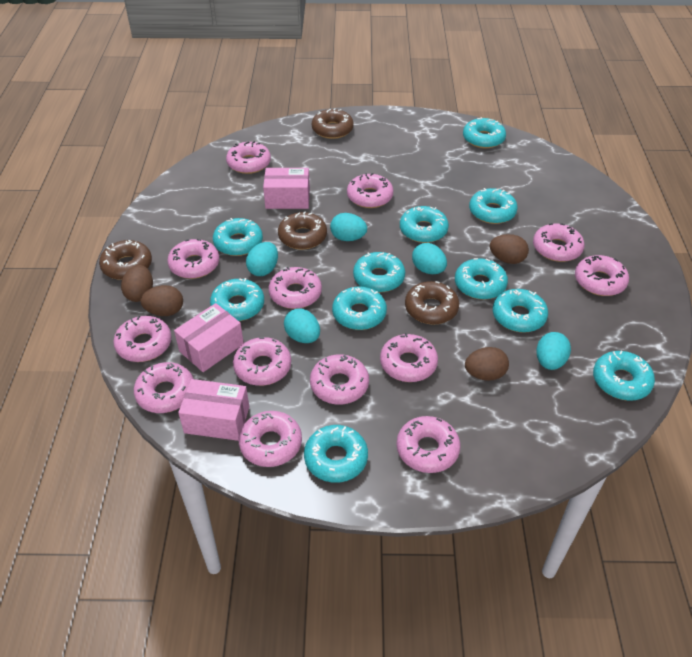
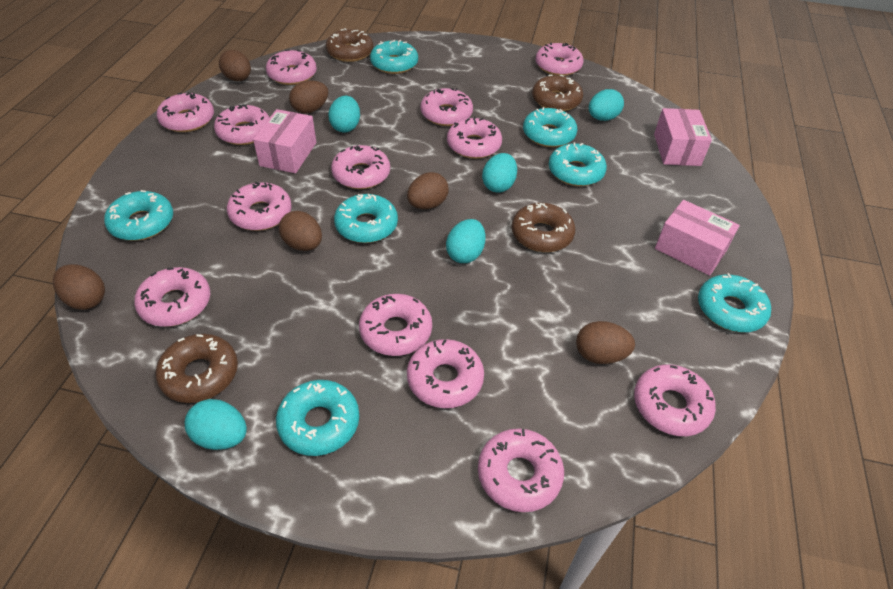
brown egg: 4 -> 6
turquoise donut: 11 -> 7

